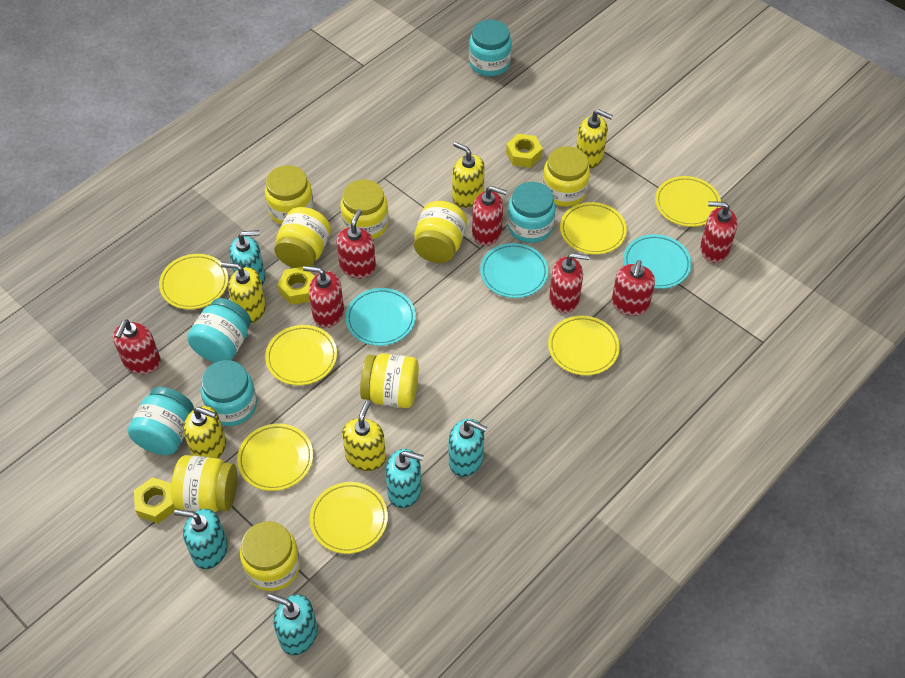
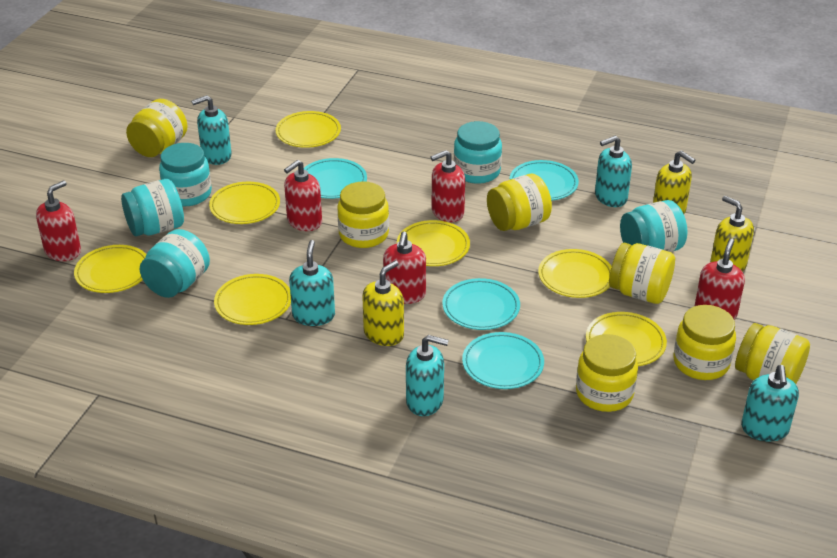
red soap dispenser: 7 -> 5
turquoise plate: 3 -> 4
yellow jar: 8 -> 7
yellow nut: 3 -> 0
yellow soap dispenser: 5 -> 3

